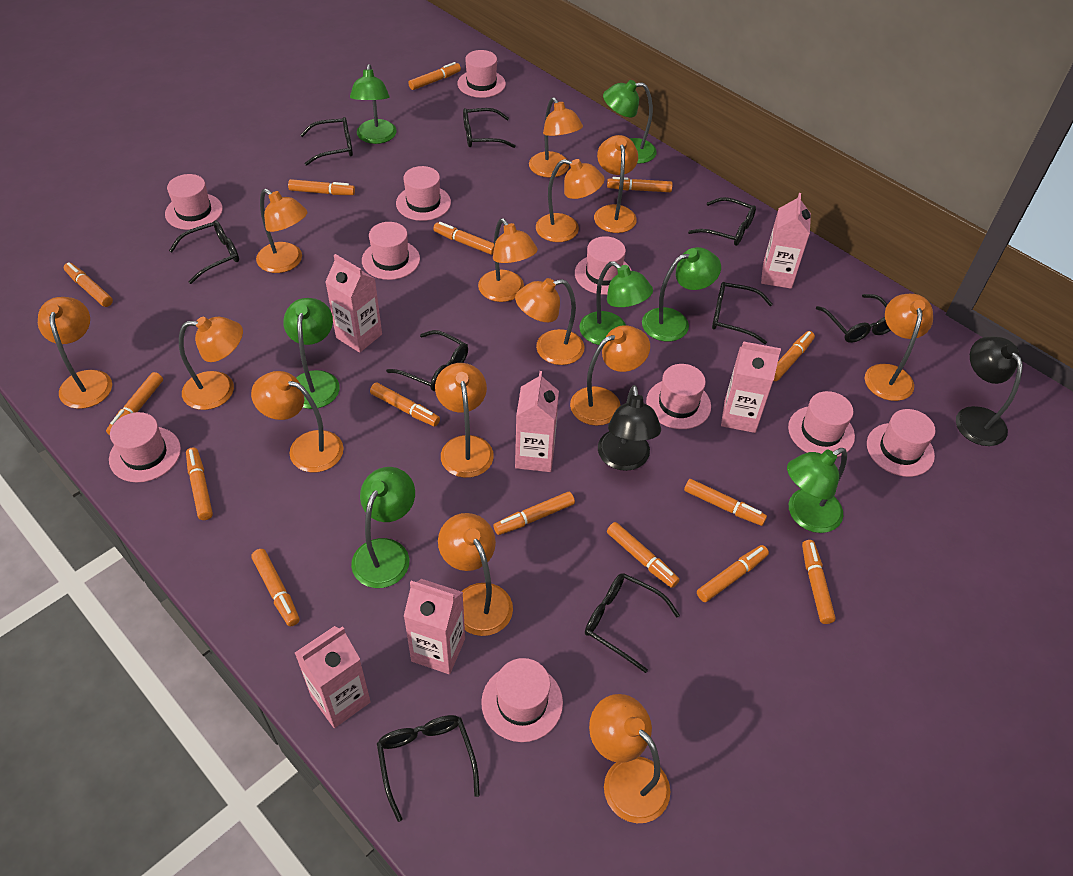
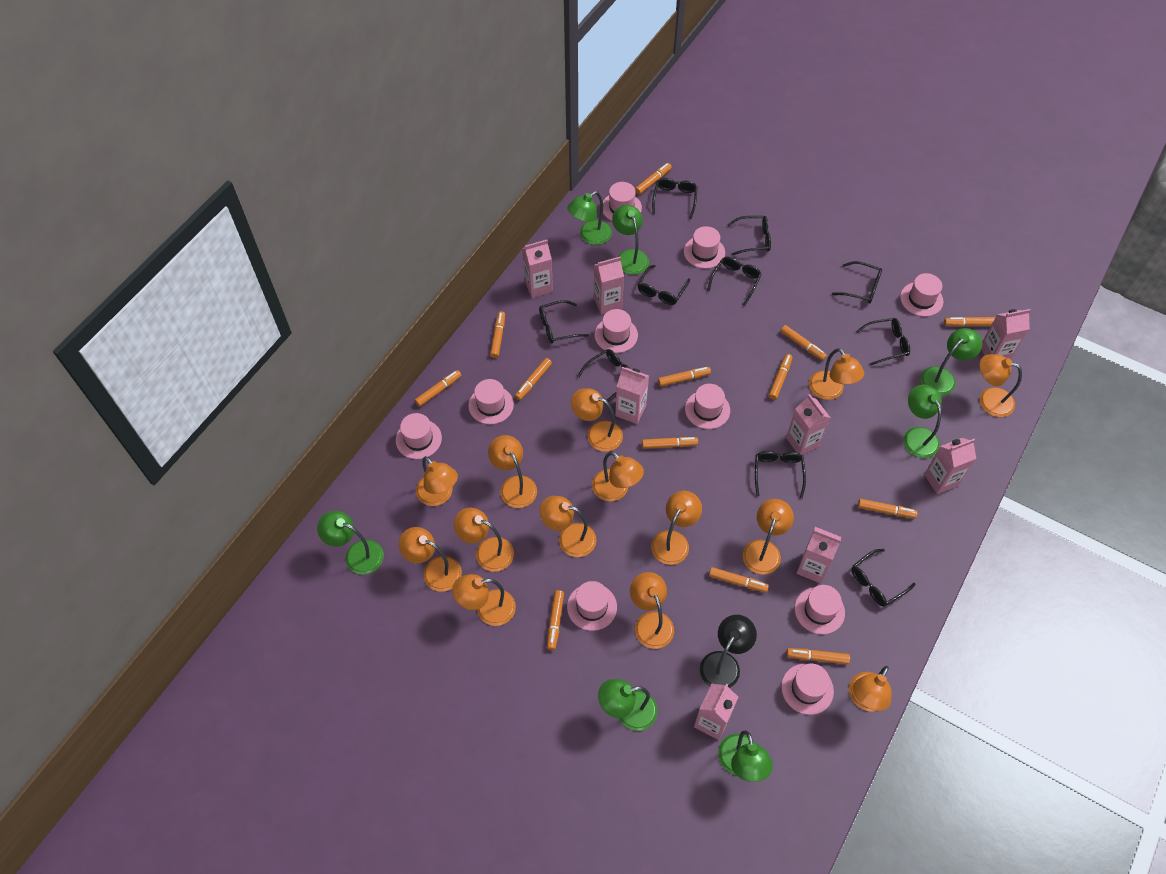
black glasses: 9 -> 10
black lamp: 2 -> 1
orange marker: 15 -> 13
pink carton: 6 -> 8

